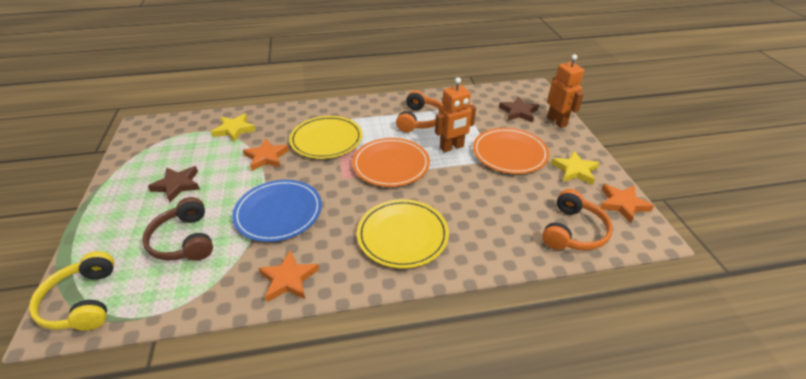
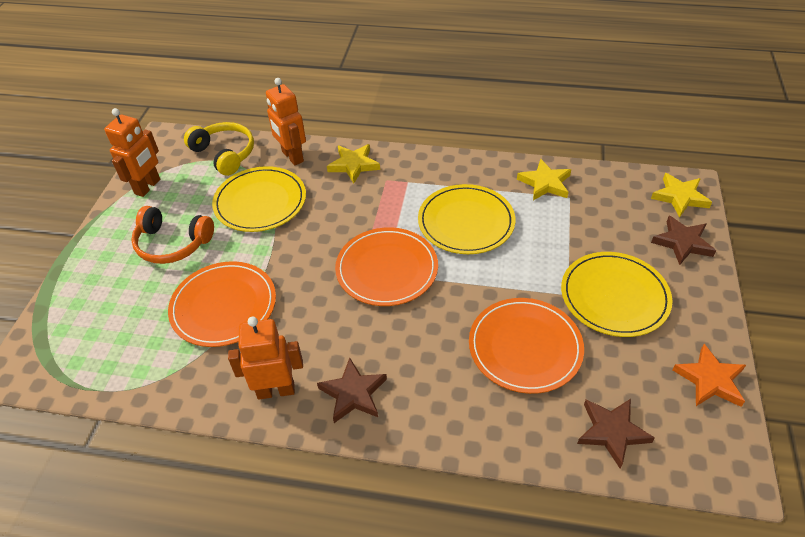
blue plate: 1 -> 0
brown headphones: 1 -> 0
brown star: 2 -> 3
orange headphones: 2 -> 1
orange plate: 2 -> 3
orange robot: 2 -> 3
orange star: 3 -> 1
yellow plate: 2 -> 3
yellow star: 2 -> 3

